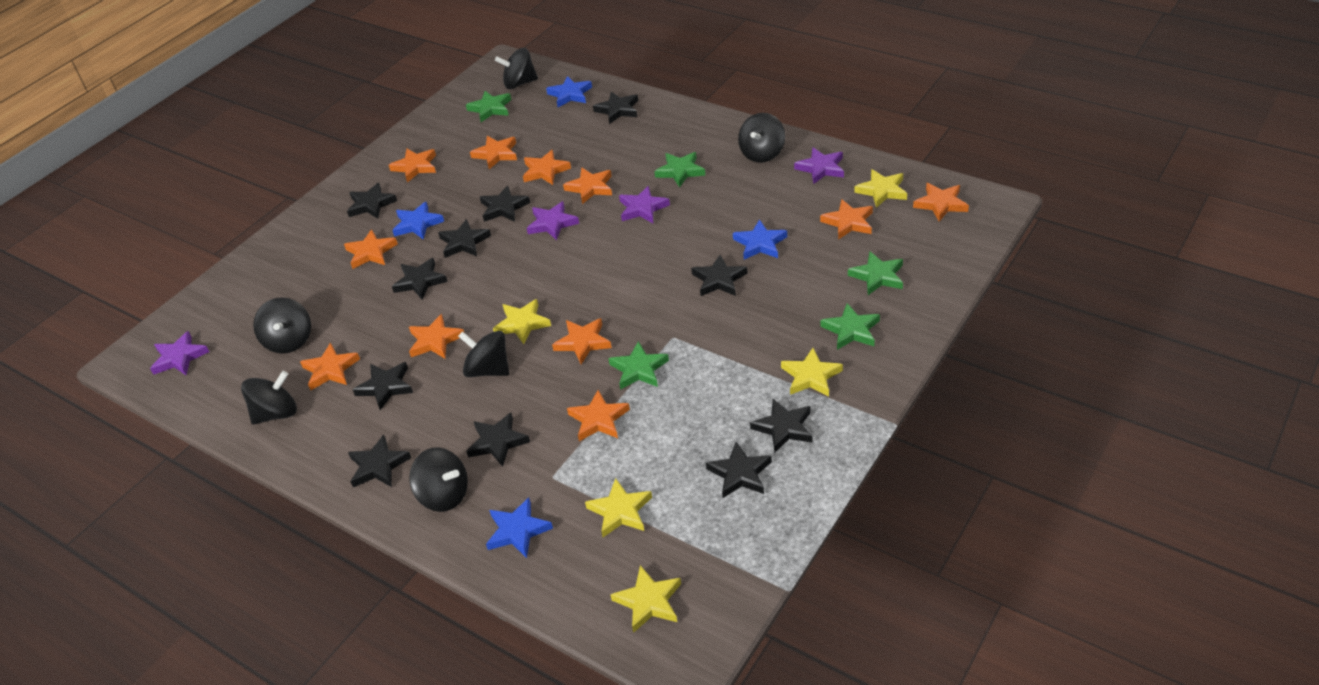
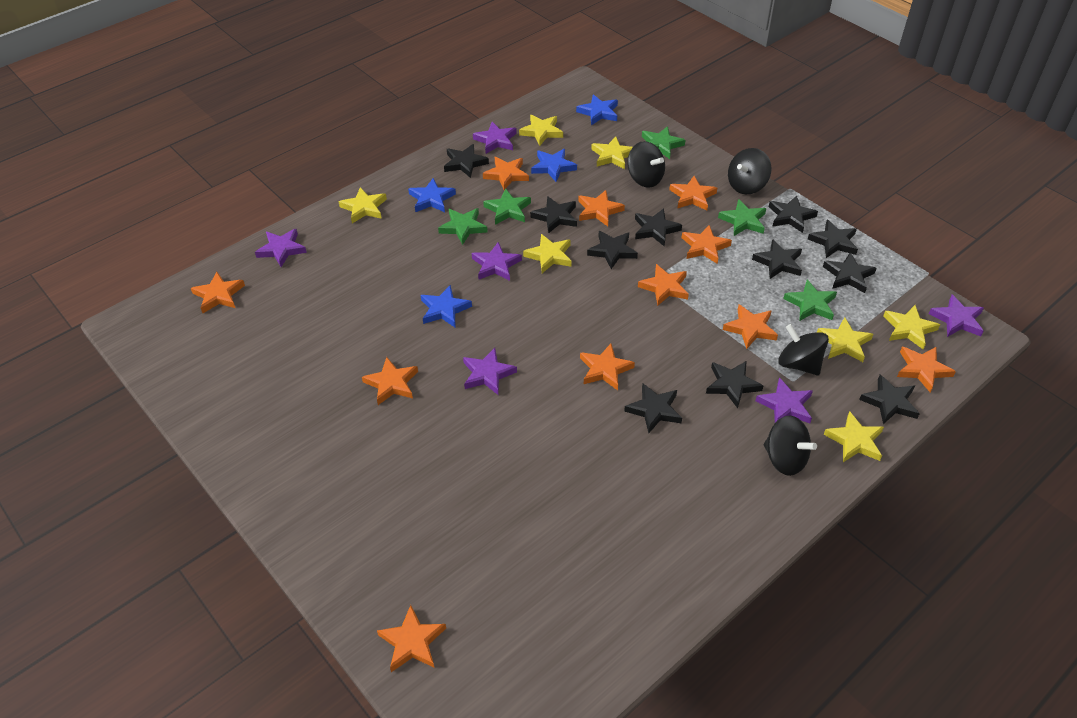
black spinning top: 6 -> 4
purple star: 4 -> 6
yellow star: 5 -> 7

